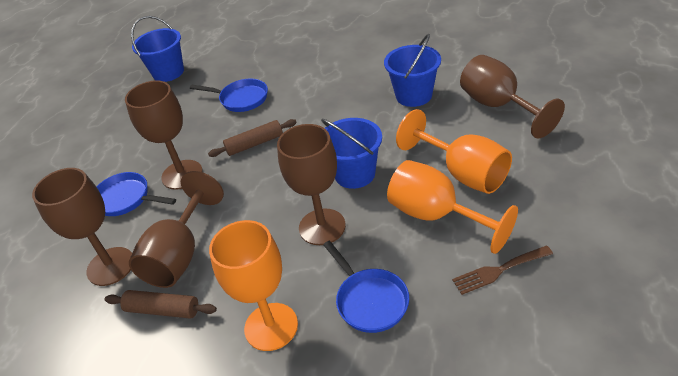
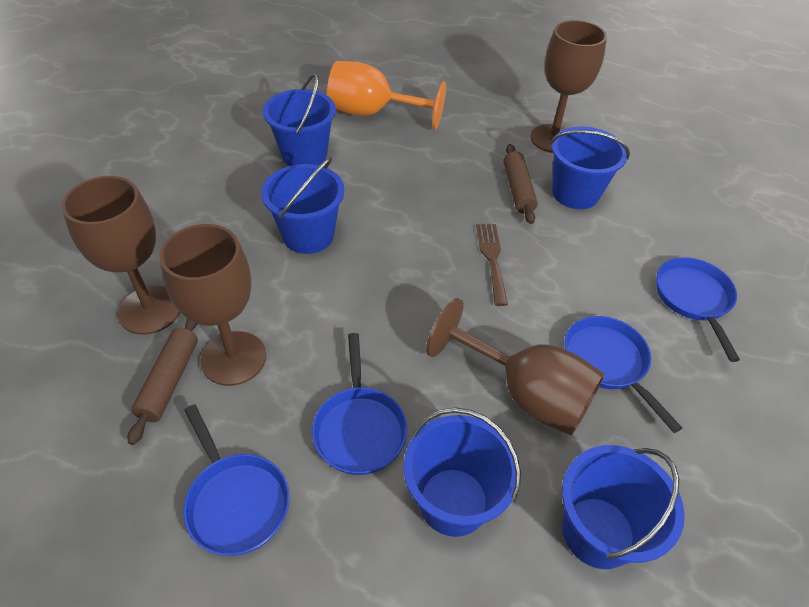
blue bucket: 3 -> 5
blue pan: 3 -> 4
brown goblet: 5 -> 4
orange goblet: 3 -> 1

